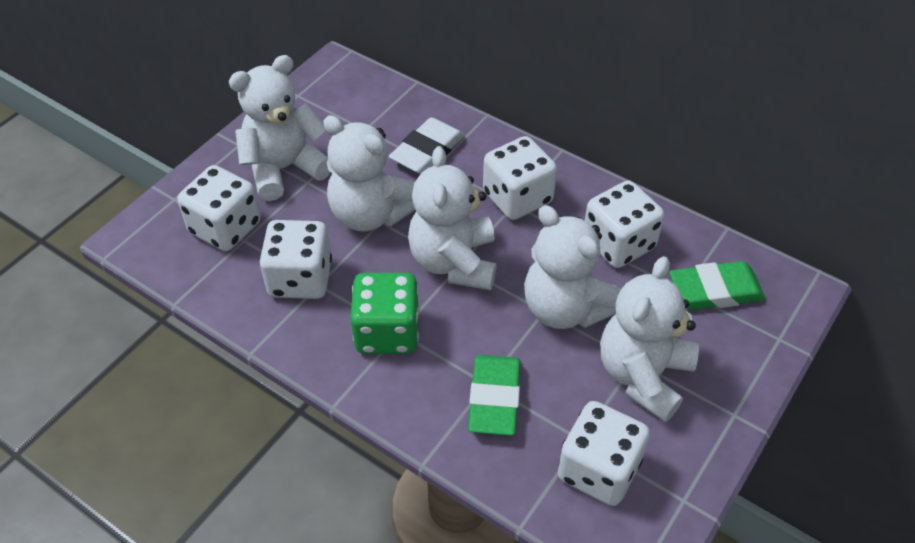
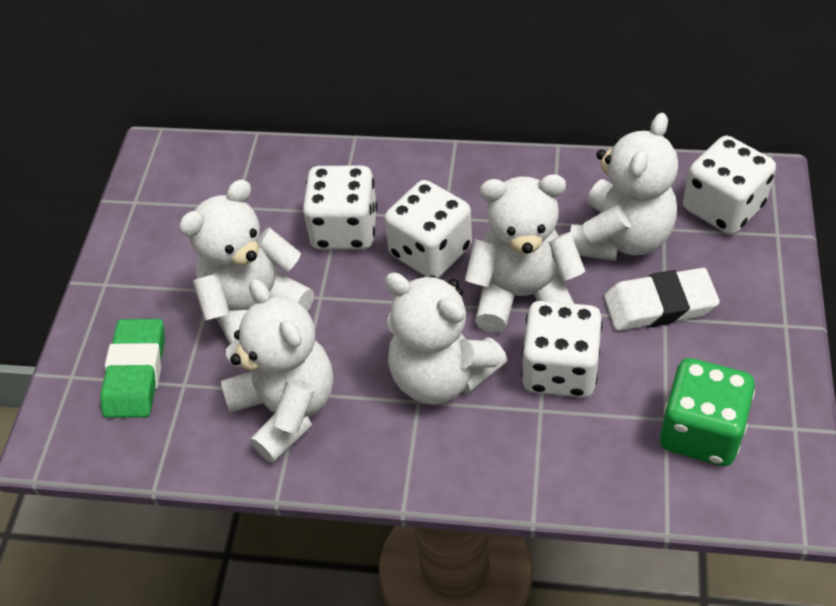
green eraser: 2 -> 1
white dice: 5 -> 4

